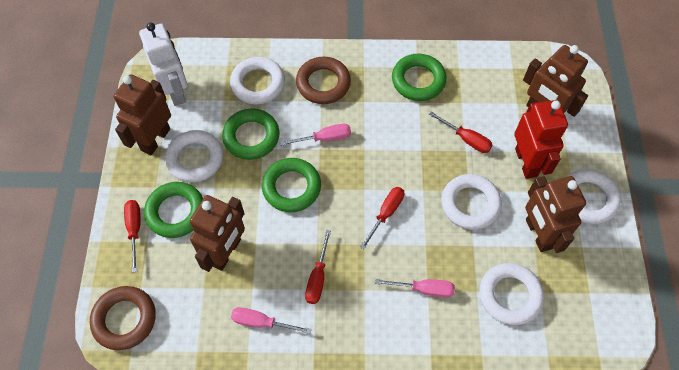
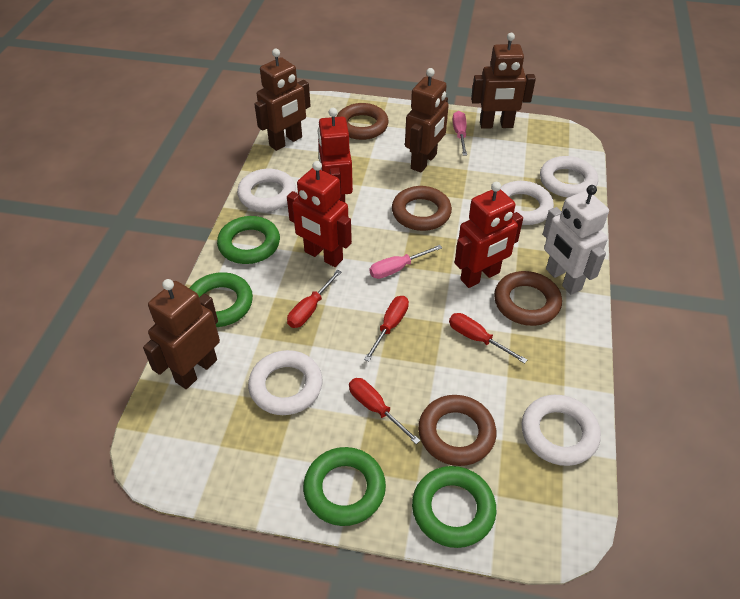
brown ring: 2 -> 4
pink screwdriver: 3 -> 2
red robot: 1 -> 3

